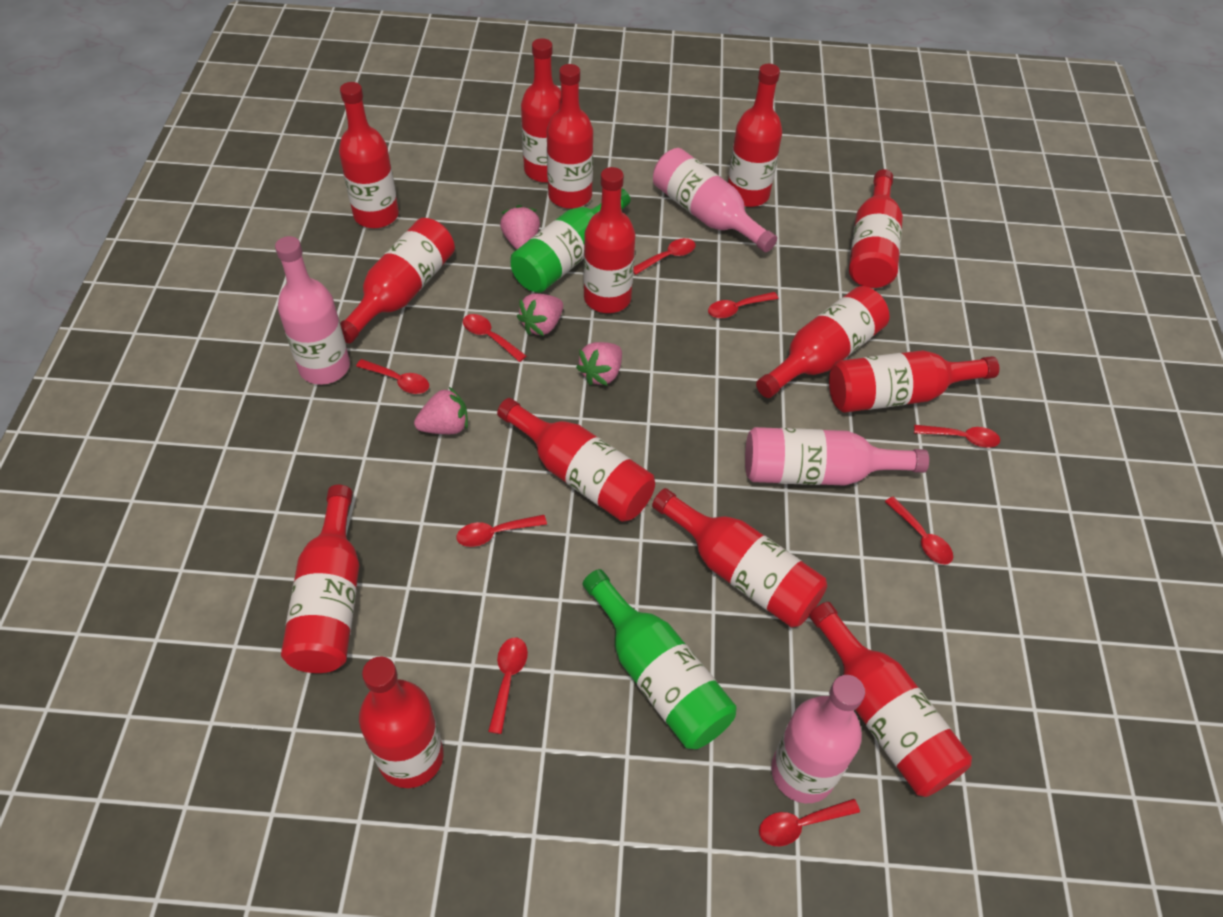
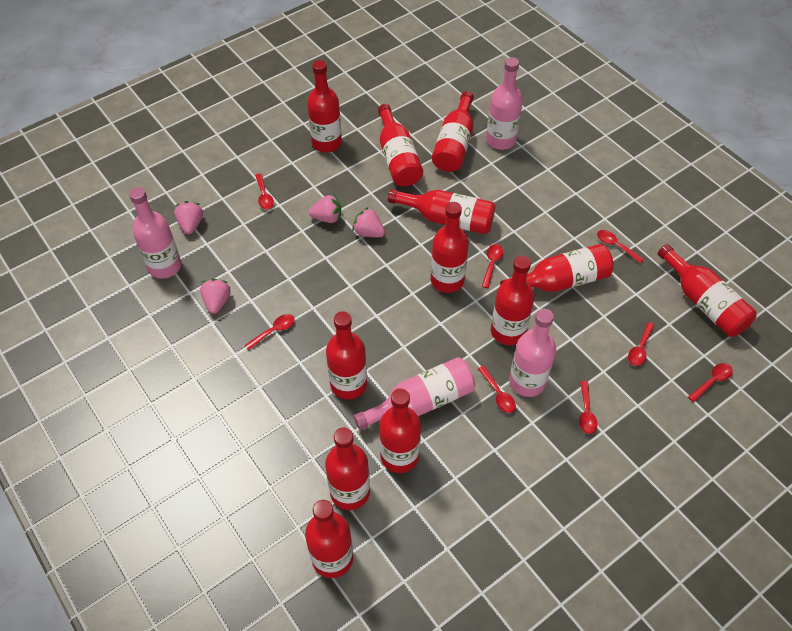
green bottle: 2 -> 0
red bottle: 14 -> 12
red spoon: 9 -> 8

